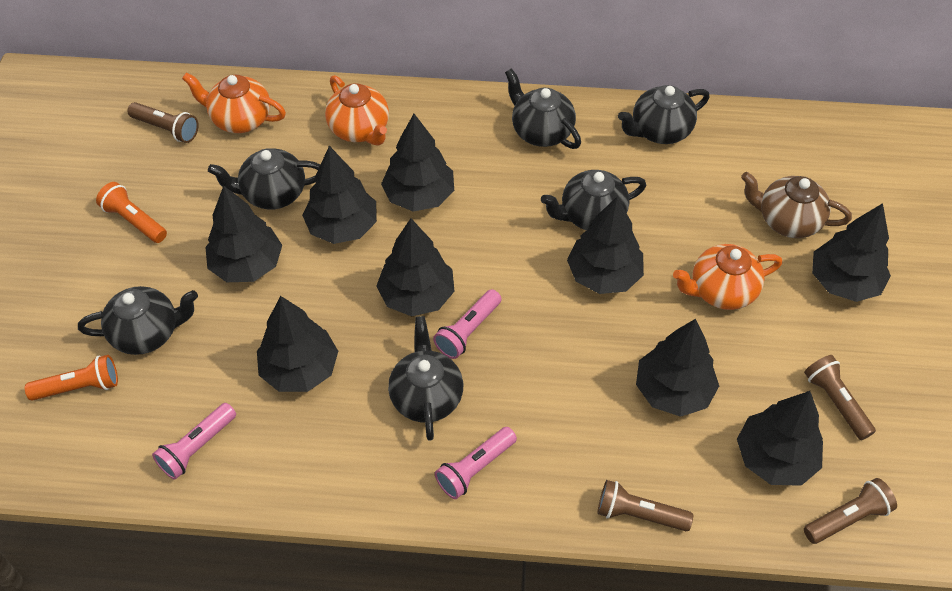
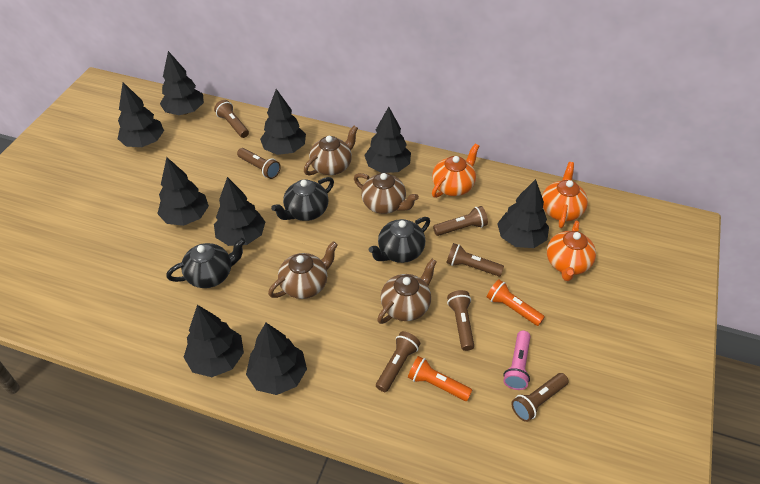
black teapot: 6 -> 3
brown flashlight: 4 -> 7
brown teapot: 1 -> 4
pink flashlight: 3 -> 1

